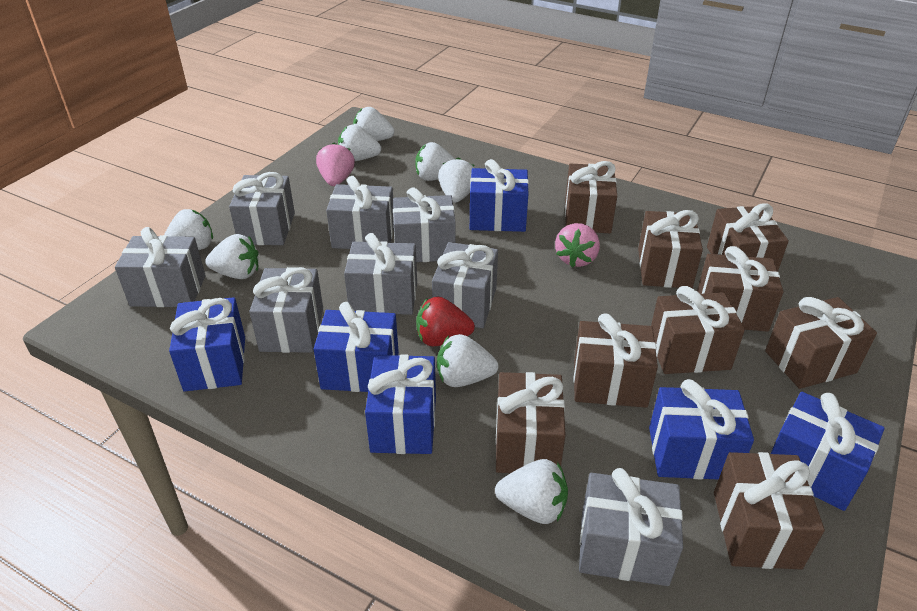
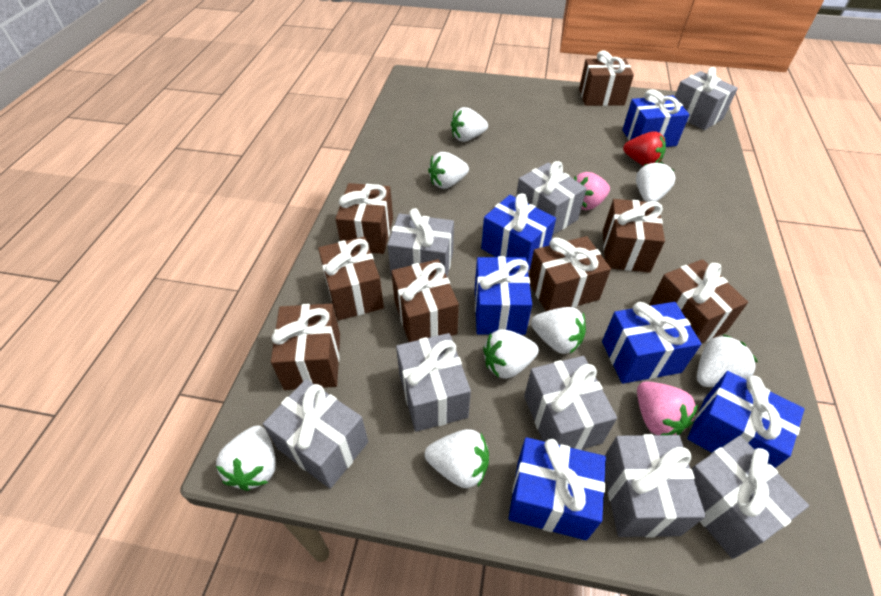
brown gift: 9 -> 8

